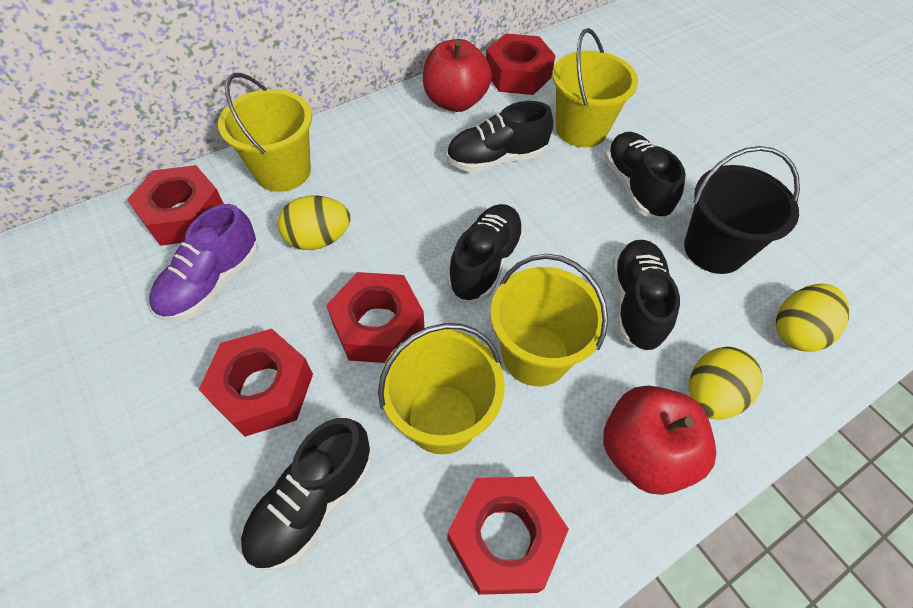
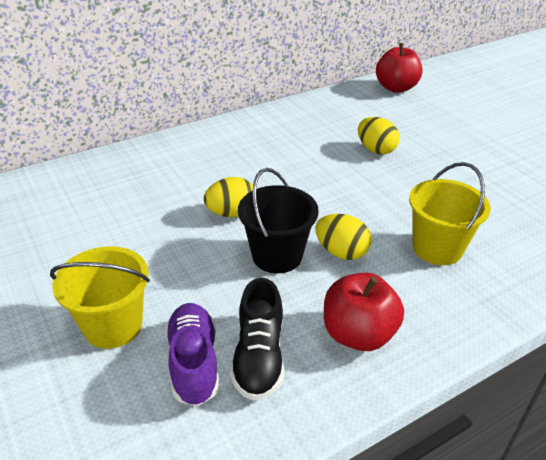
black shoe: 5 -> 1
red nut: 5 -> 0
yellow bucket: 4 -> 2

